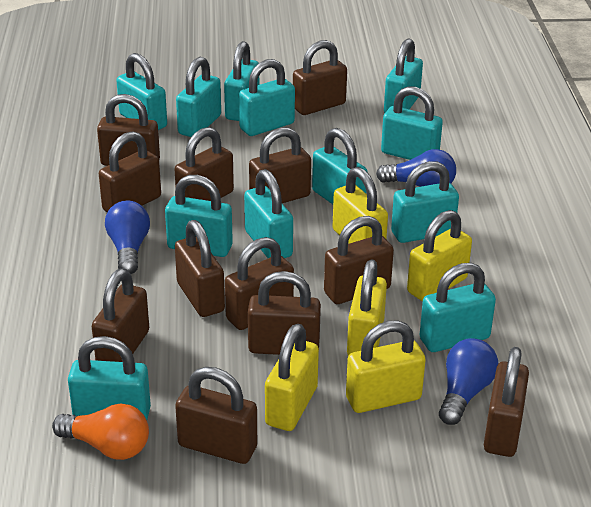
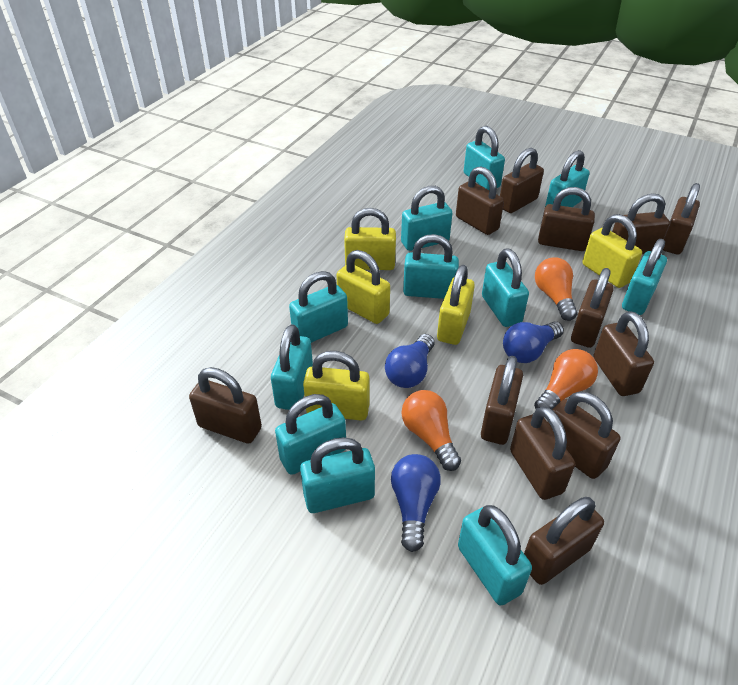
orange light bulb: 1 -> 3
turquoise padlock: 12 -> 11

